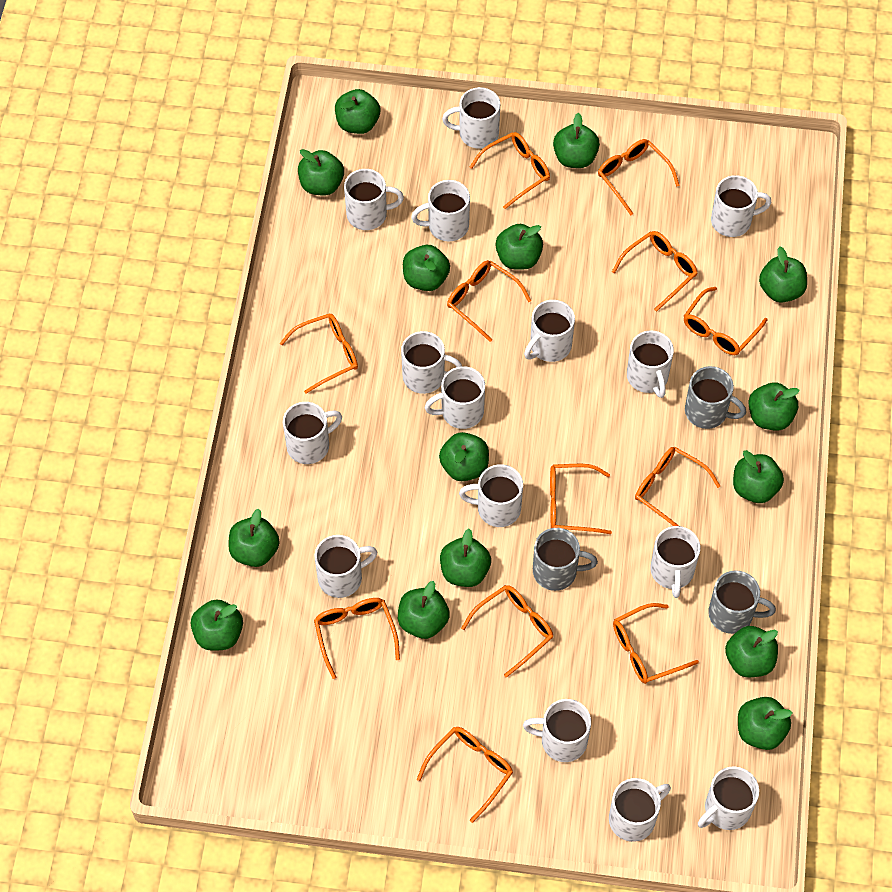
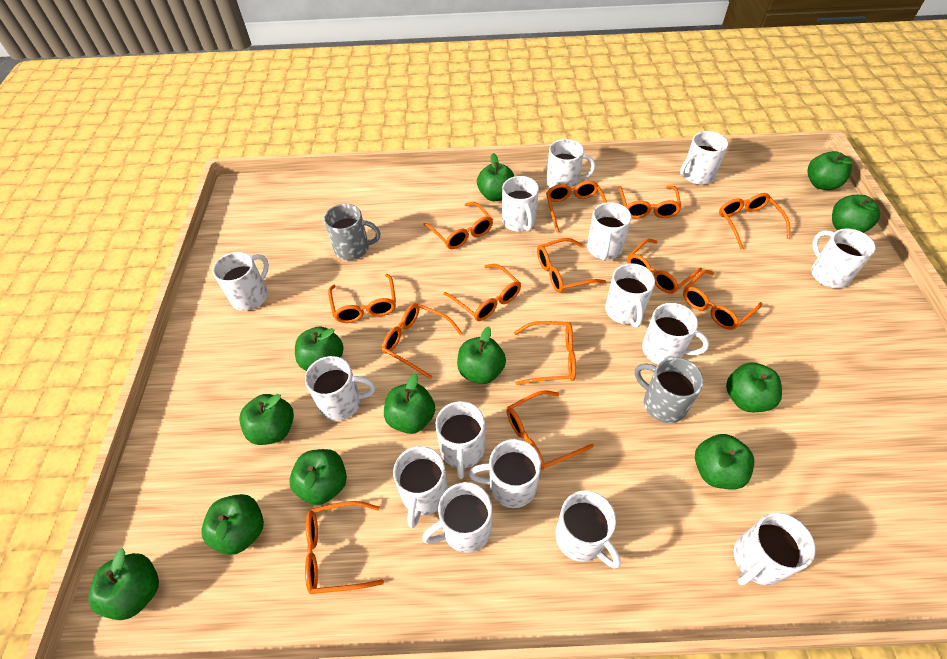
green apple: 15 -> 12
grey mug: 3 -> 2
orange glasses: 12 -> 13

